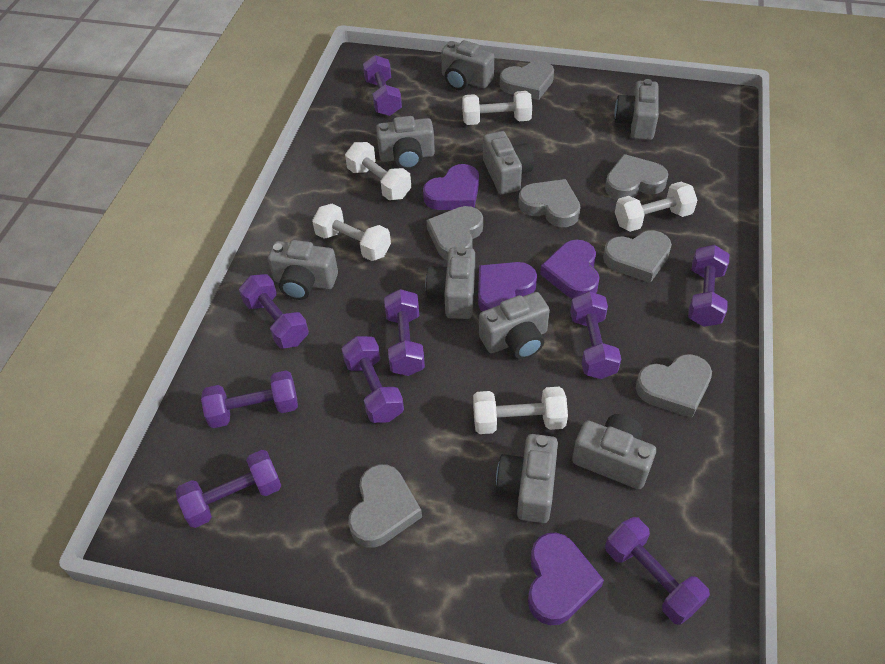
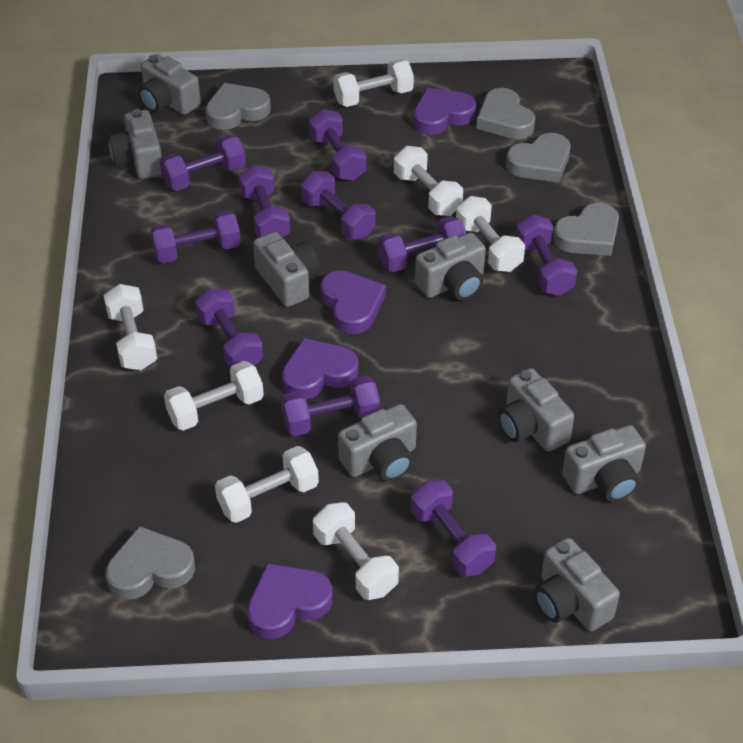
grey camera: 9 -> 8
grey heart: 7 -> 5
purple dumbbell: 9 -> 10
white dumbbell: 5 -> 7

